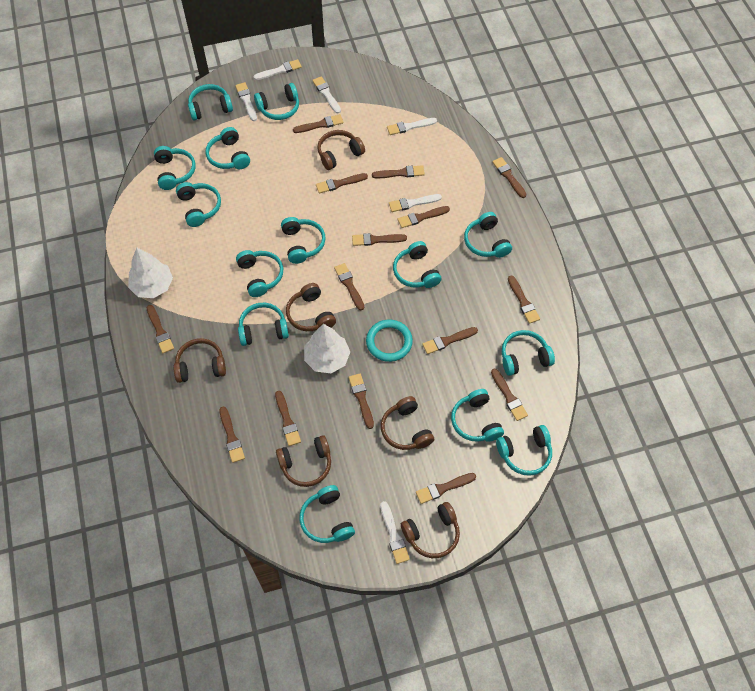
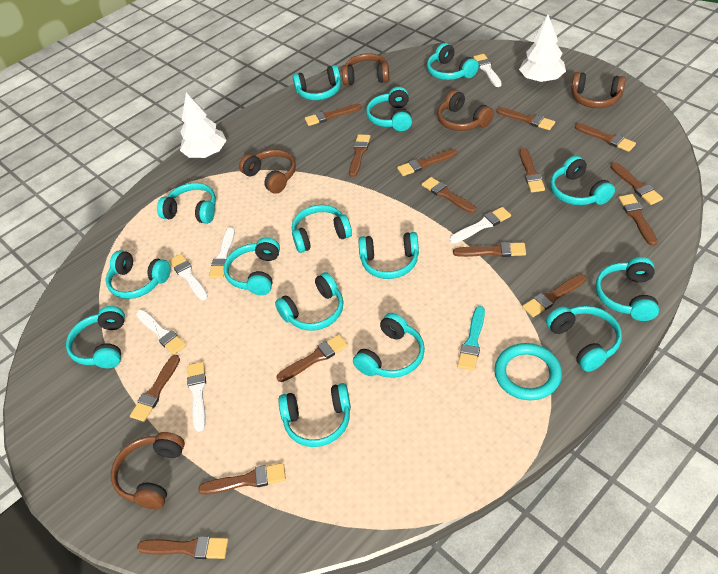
brown headphones: 6 -> 5
turquoise brush: 0 -> 1
turquoise headphones: 14 -> 15

